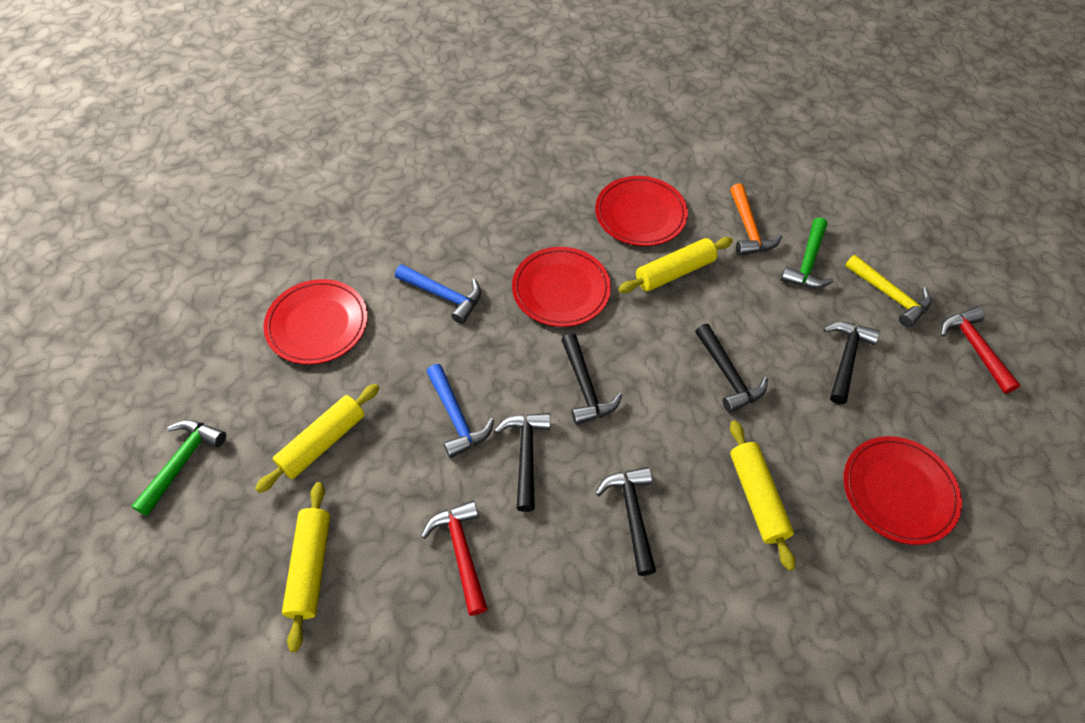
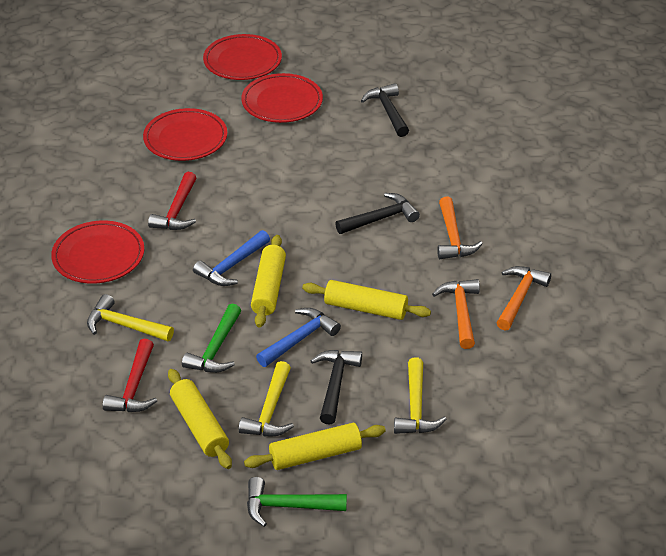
black hammer: 5 -> 3
orange hammer: 1 -> 3
yellow hammer: 1 -> 3

